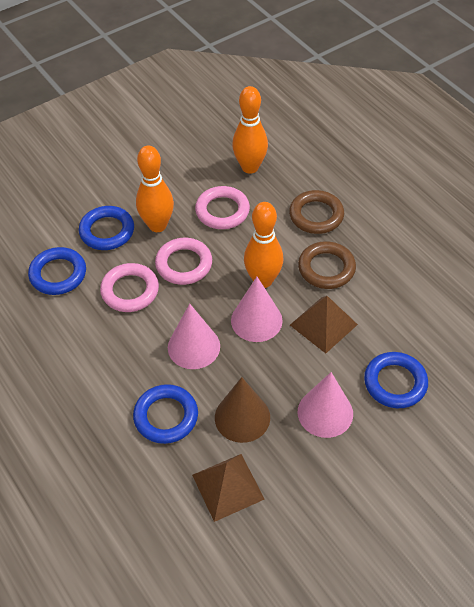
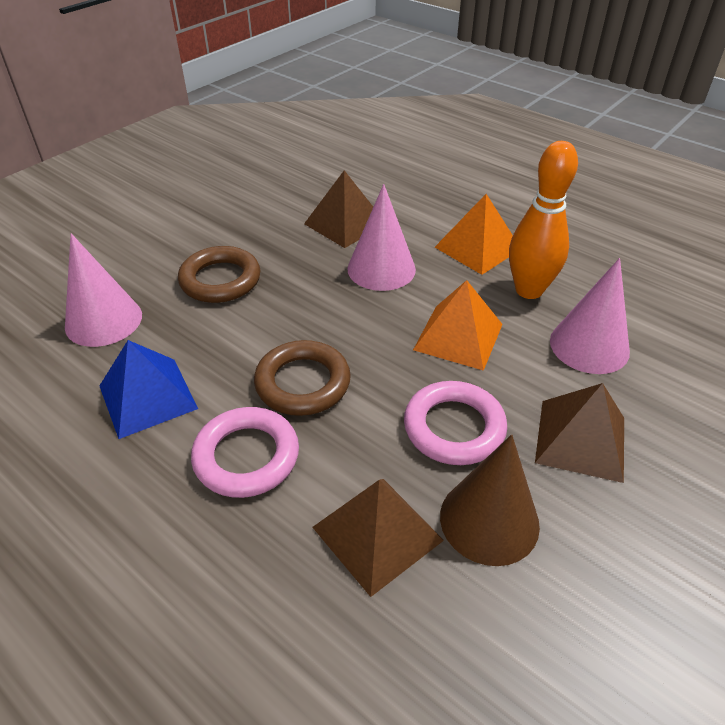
blue pyramid: 0 -> 1
blue ring: 4 -> 0
brown pyramid: 2 -> 3
orange bowling pin: 3 -> 1
orange pyramid: 0 -> 2
pink ring: 3 -> 2

